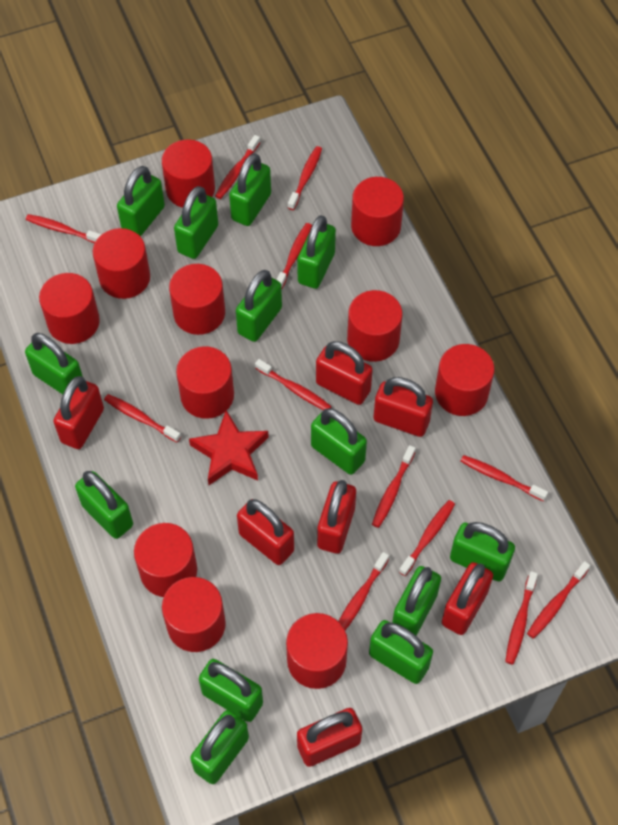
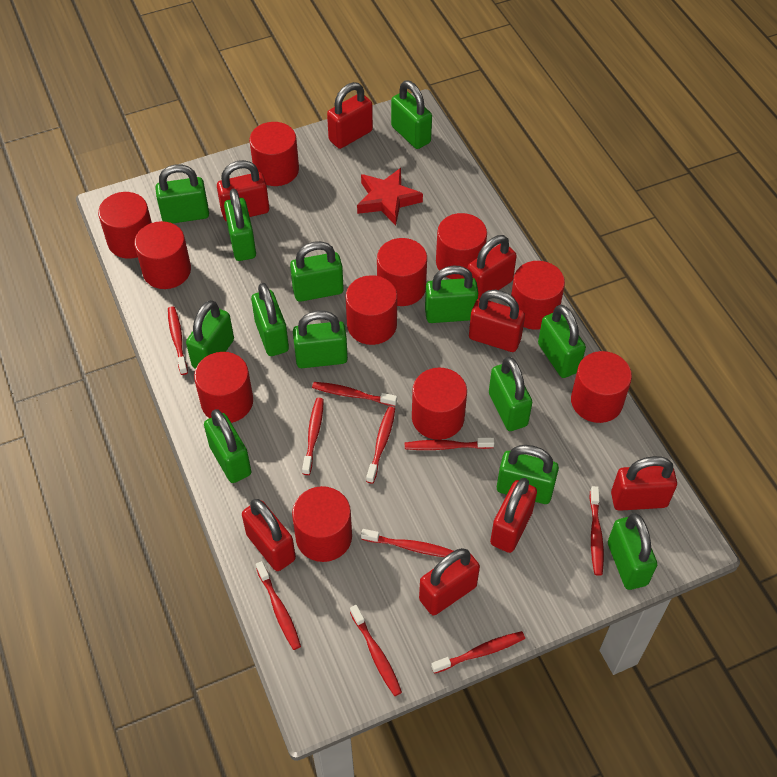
red padlock: 7 -> 8
red toothbrush: 12 -> 10

